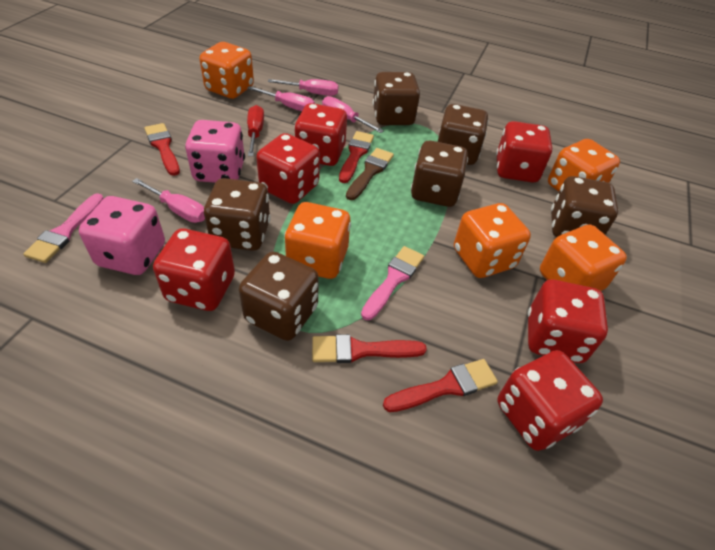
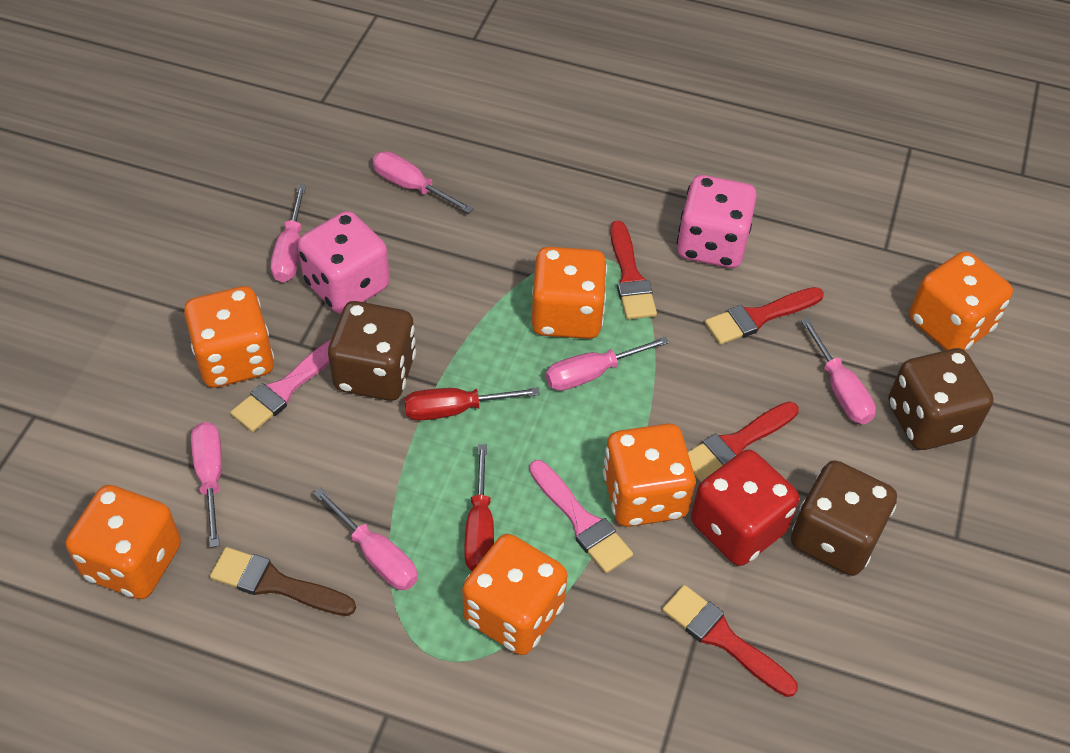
brown dice: 6 -> 3
orange dice: 5 -> 6
pink screwdriver: 4 -> 6
red dice: 6 -> 1
red screwdriver: 1 -> 2

